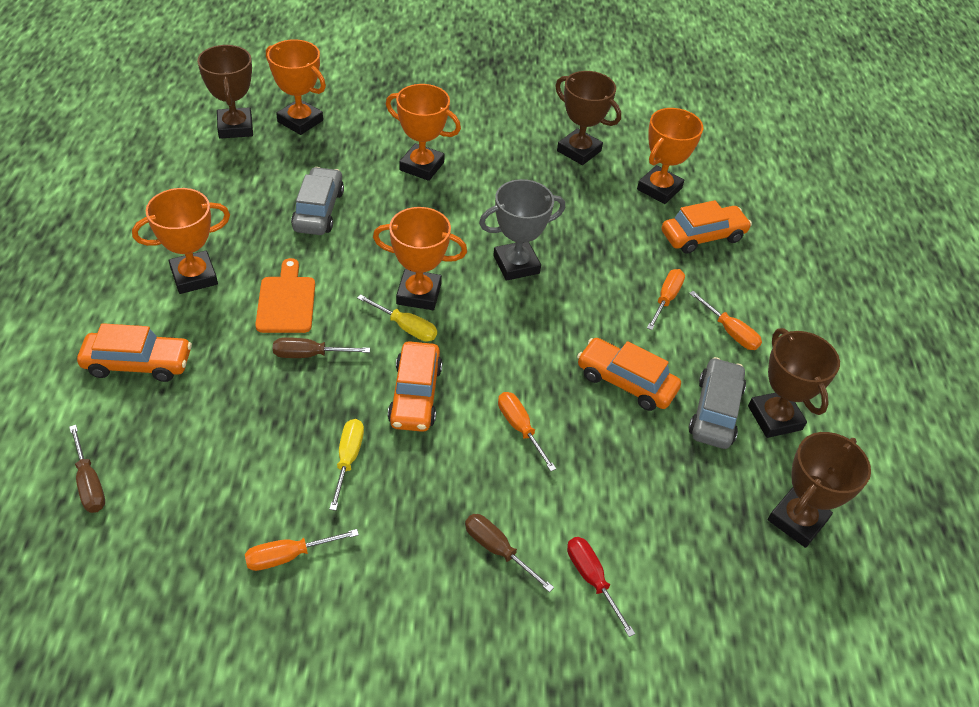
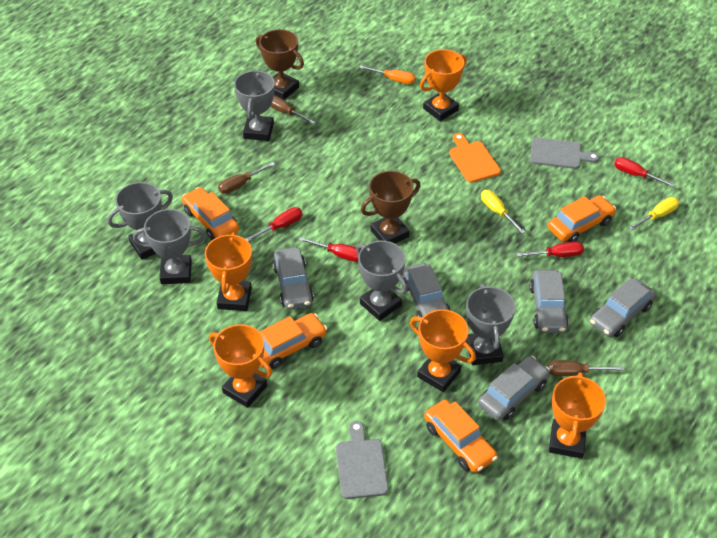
brown trophy: 4 -> 2
grey car: 2 -> 5
grey cutting board: 0 -> 2
grey trophy: 1 -> 5
orange screwdriver: 4 -> 1
red screwdriver: 1 -> 4

